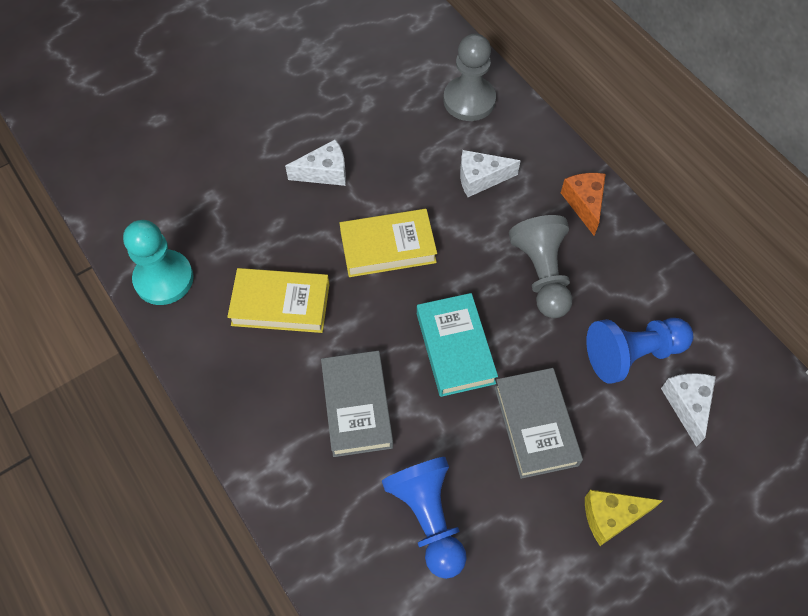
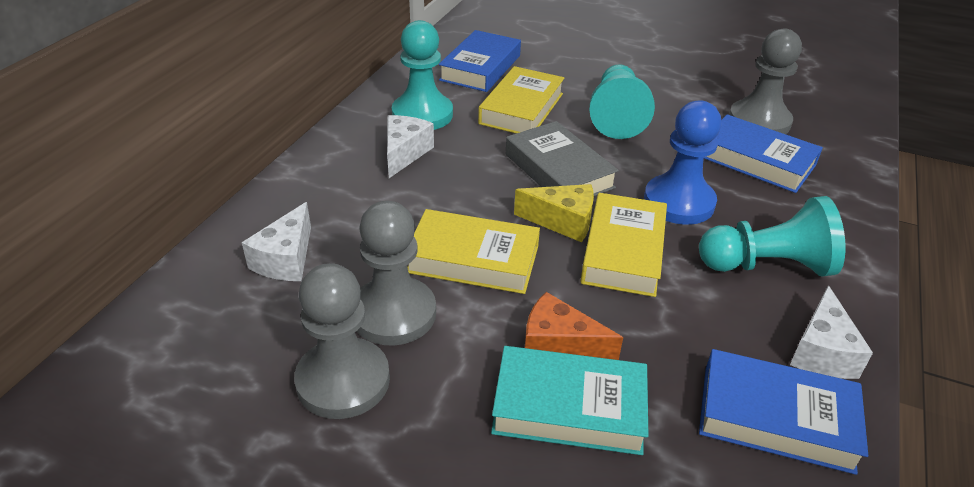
blue book: 0 -> 3
blue pawn: 2 -> 1
grey book: 2 -> 1
grey pawn: 2 -> 3
turquoise pawn: 1 -> 3
yellow book: 2 -> 3

